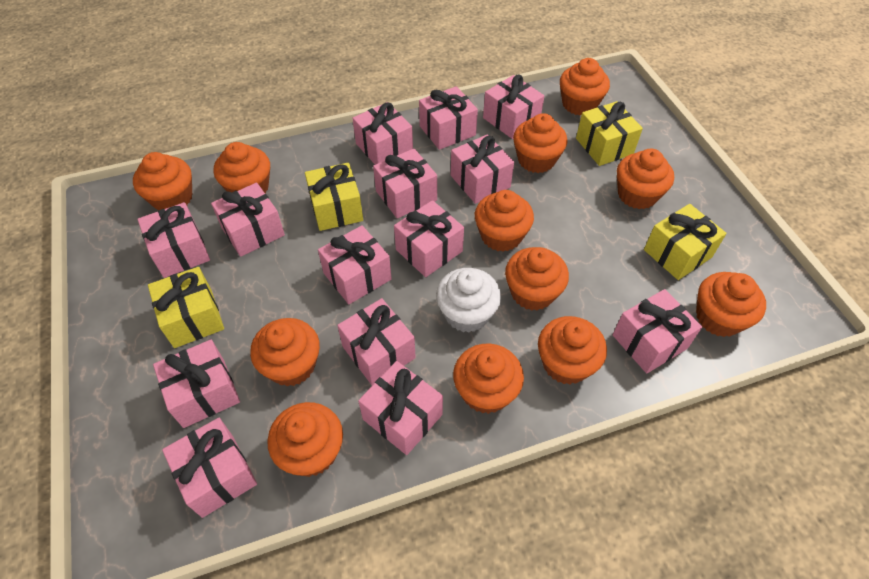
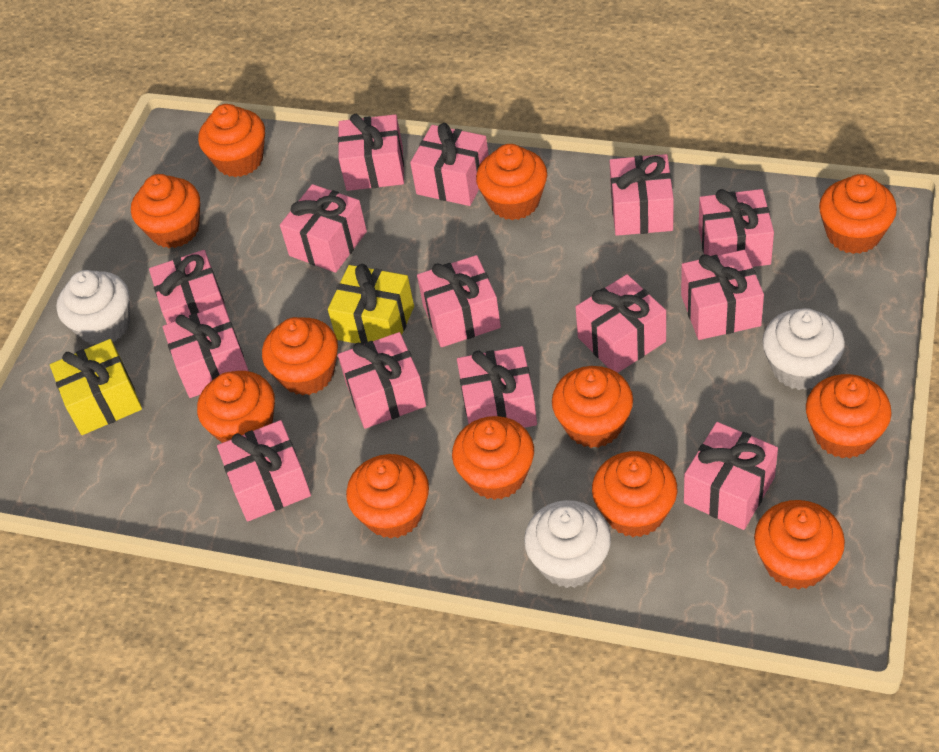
white cupcake: 1 -> 3
yellow gift: 4 -> 2

